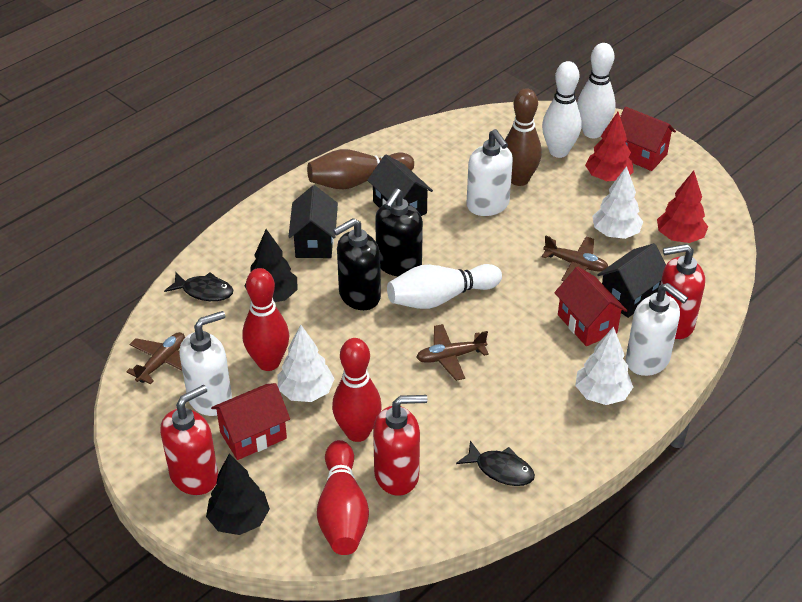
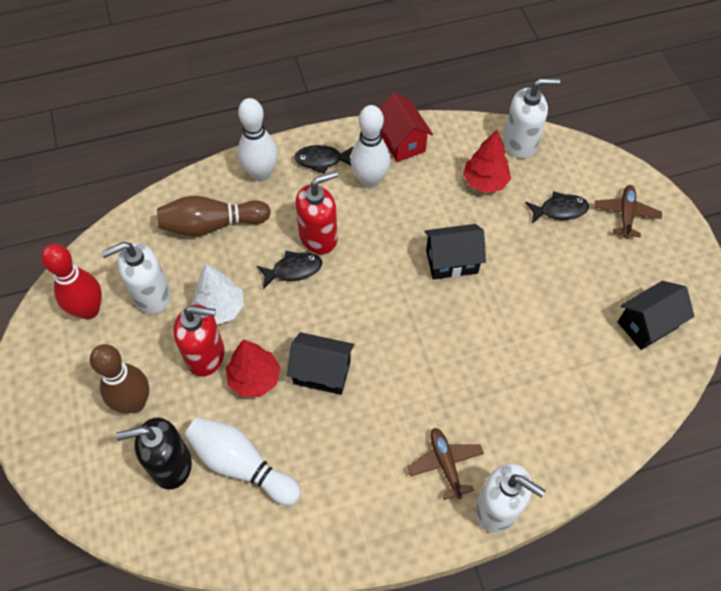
black fish: 2 -> 3
black soap dispenser: 2 -> 1
black tree: 2 -> 0
brown plane: 3 -> 2
red bowling pin: 3 -> 1
red house: 3 -> 1
red soap dispenser: 3 -> 2
white tree: 3 -> 1

